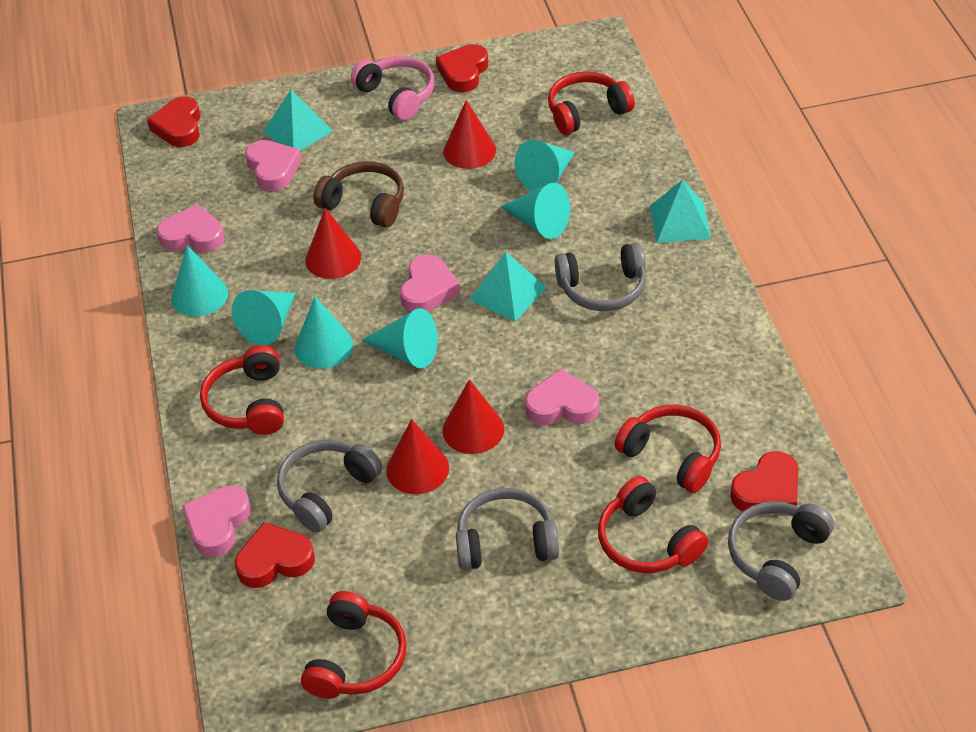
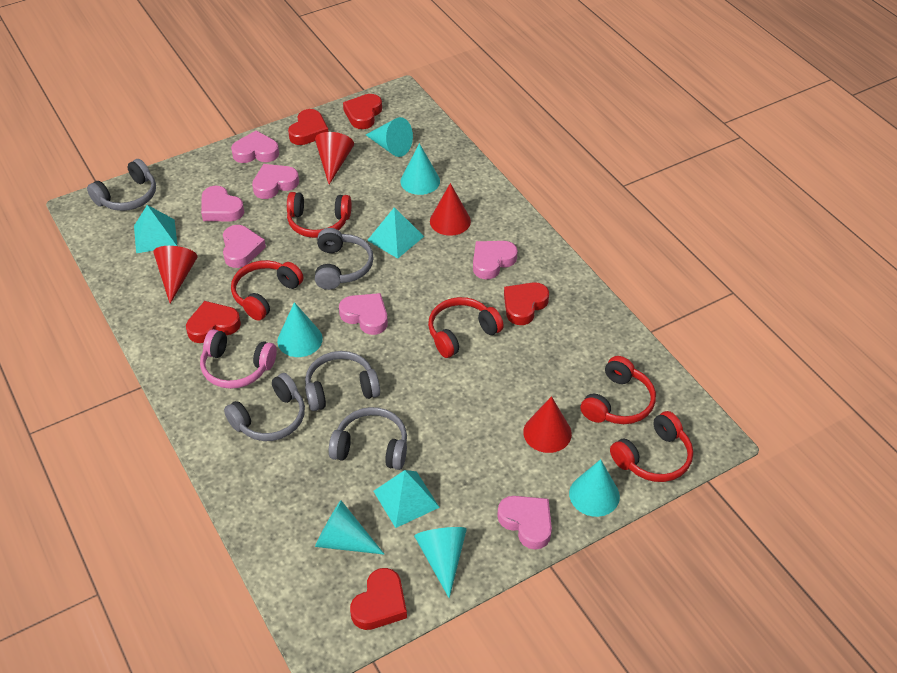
brown headphones: 1 -> 0
grey headphones: 4 -> 5
pink heart: 5 -> 7
red heart: 4 -> 5

